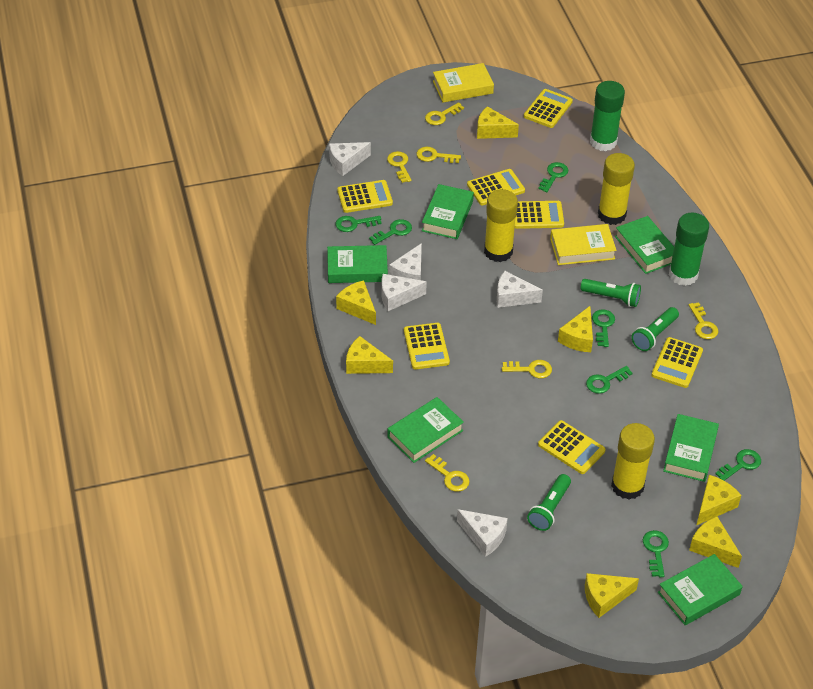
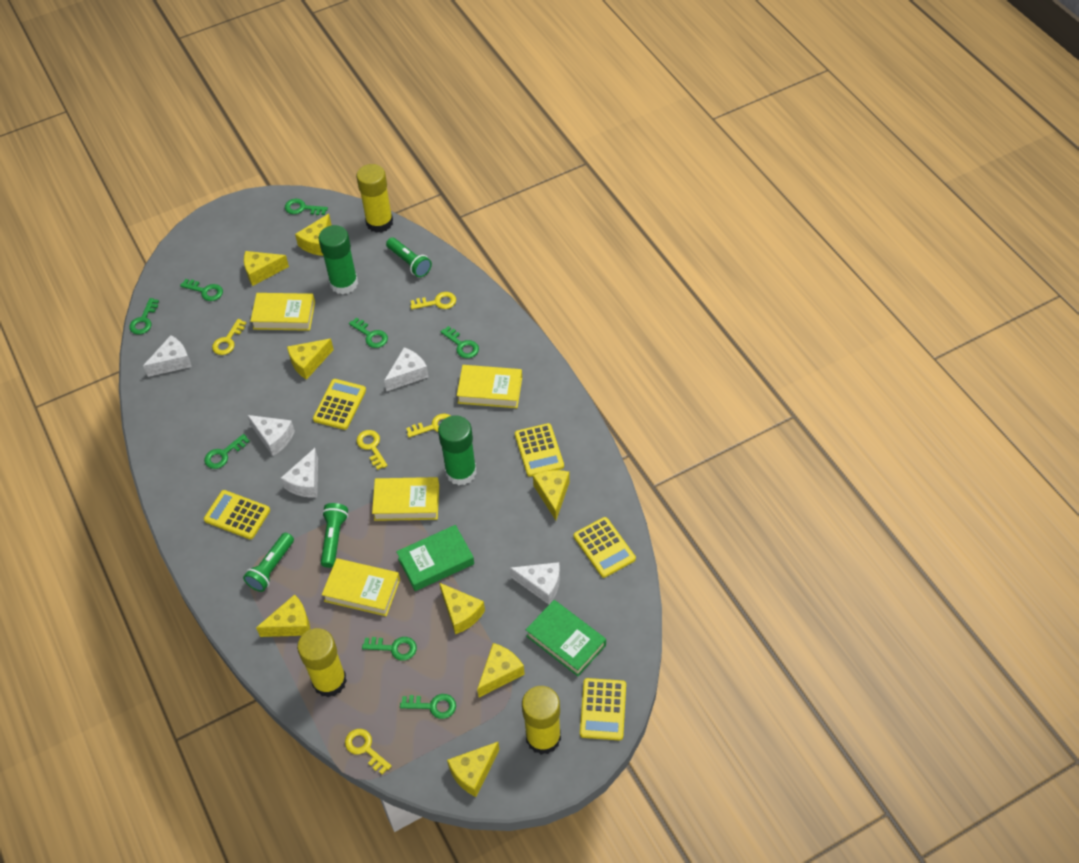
green book: 6 -> 2
green key: 7 -> 8
yellow book: 2 -> 4
yellow calculator: 7 -> 5
yellow cheese: 7 -> 8
yellow key: 6 -> 5

